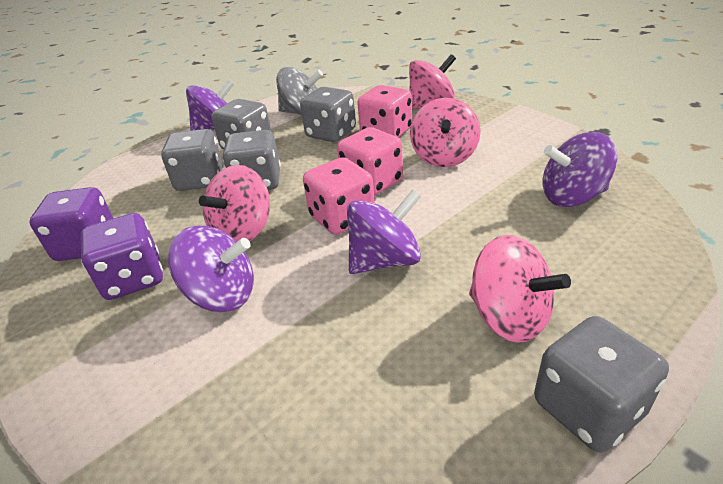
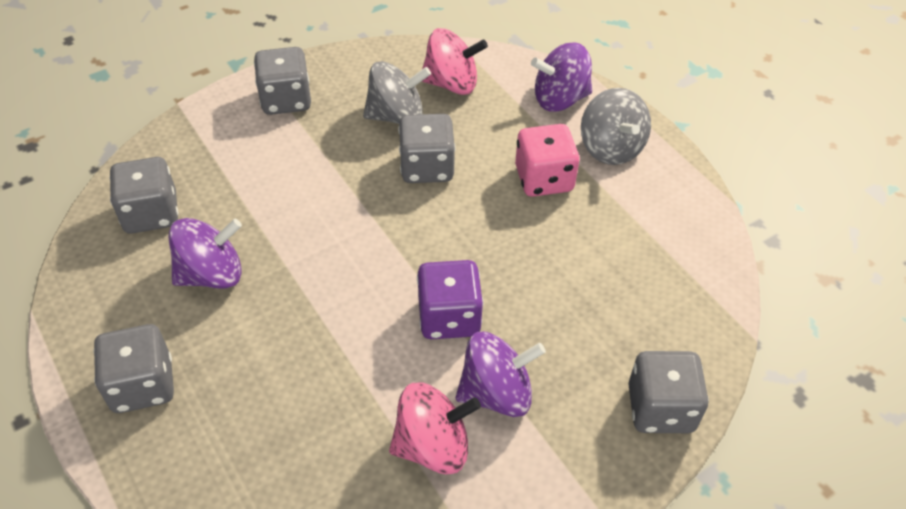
grey spinning top: 1 -> 2
pink dice: 3 -> 1
pink spinning top: 4 -> 2
purple dice: 2 -> 1
purple spinning top: 4 -> 3

